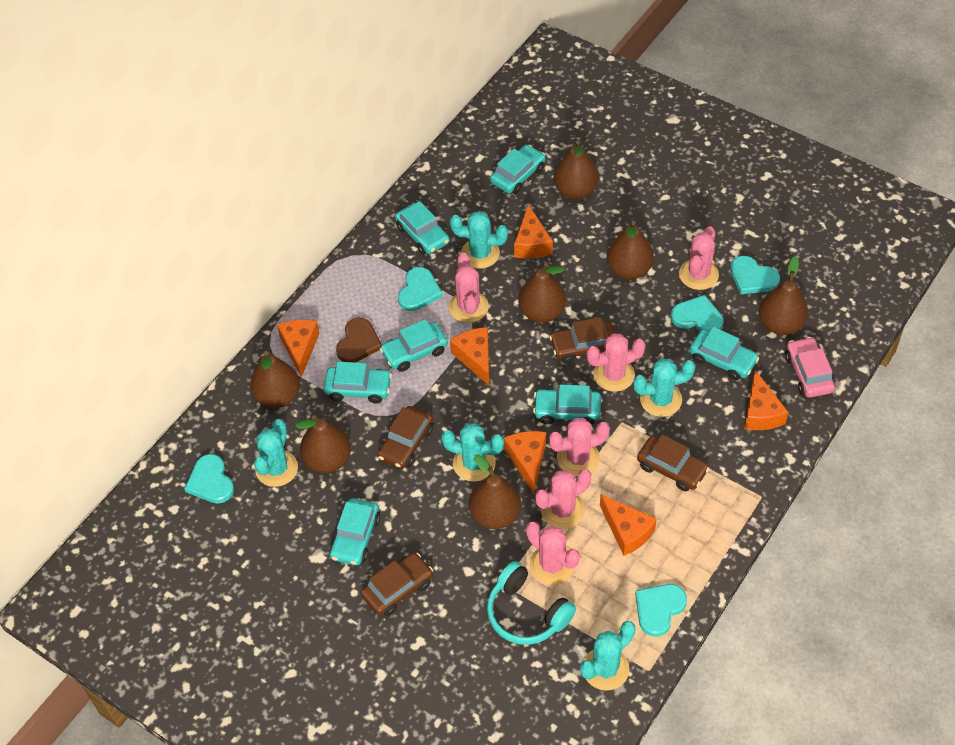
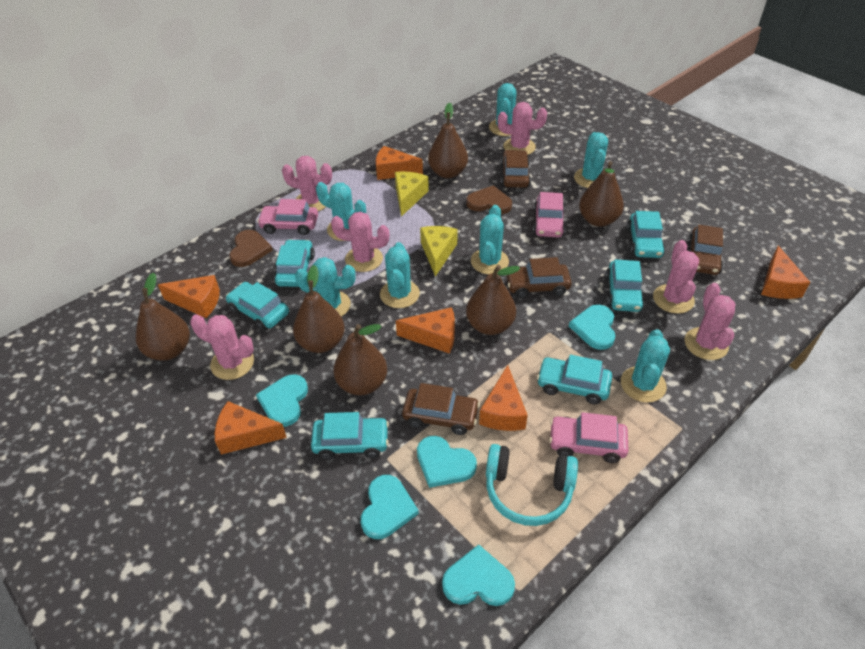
brown heart: 1 -> 2
brown pear: 7 -> 6
pink car: 1 -> 3
turquoise cactus: 5 -> 7
turquoise car: 7 -> 6
yellow cheese: 0 -> 2

